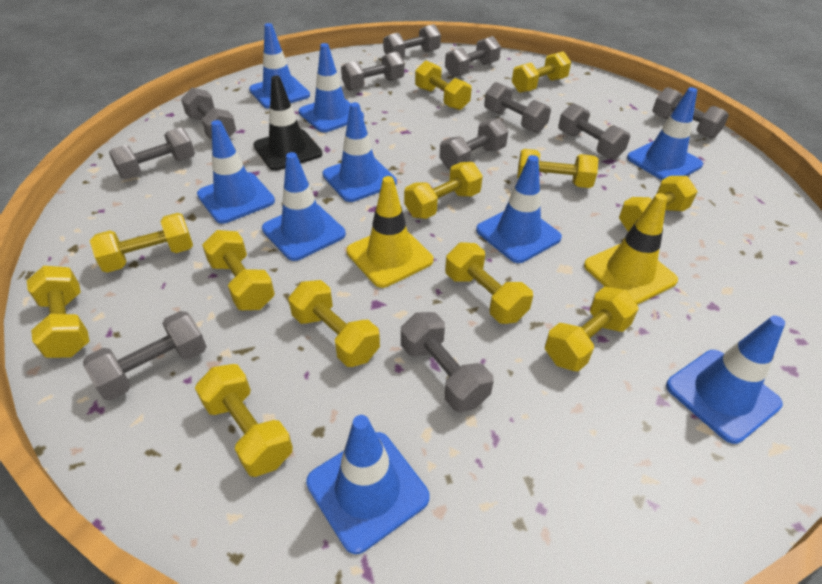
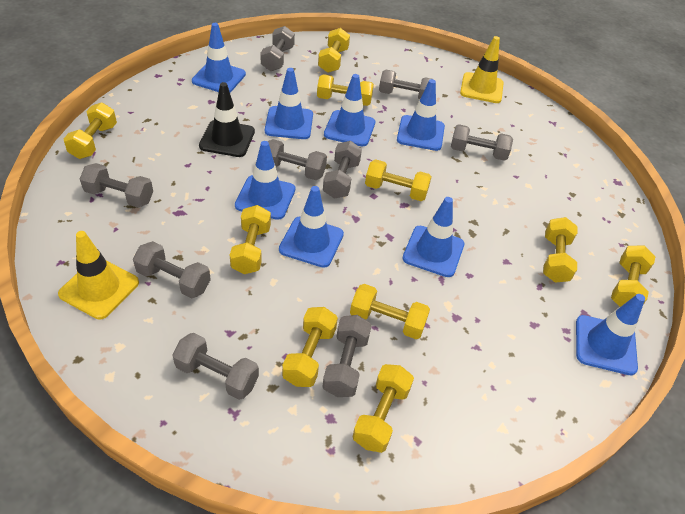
blue traffic cone: 9 -> 8
grey dumbbell: 11 -> 9
yellow dumbbell: 12 -> 10

